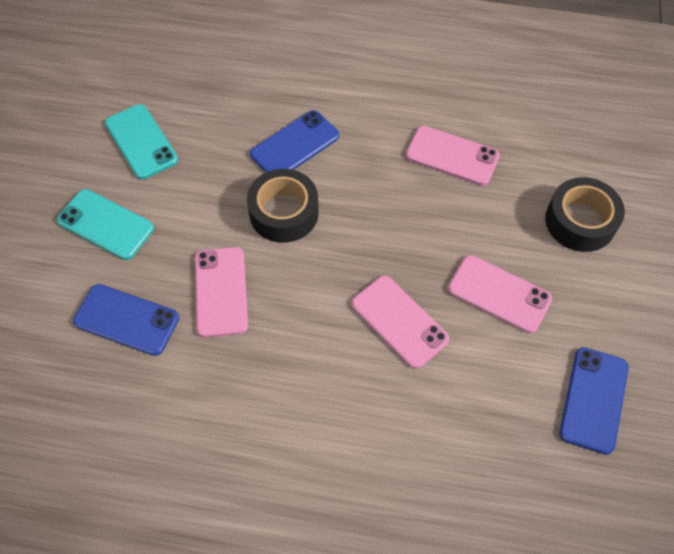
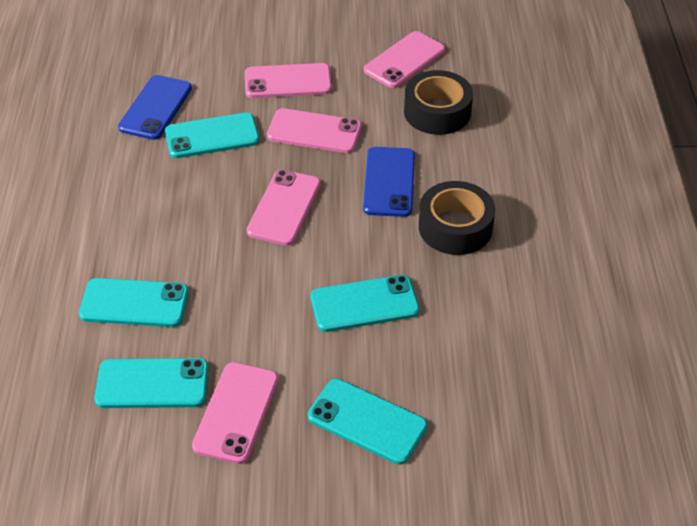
blue phone: 3 -> 2
pink phone: 4 -> 5
turquoise phone: 2 -> 5

